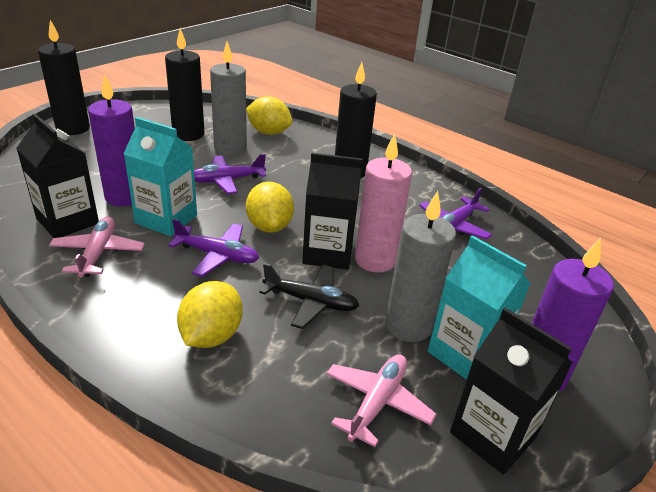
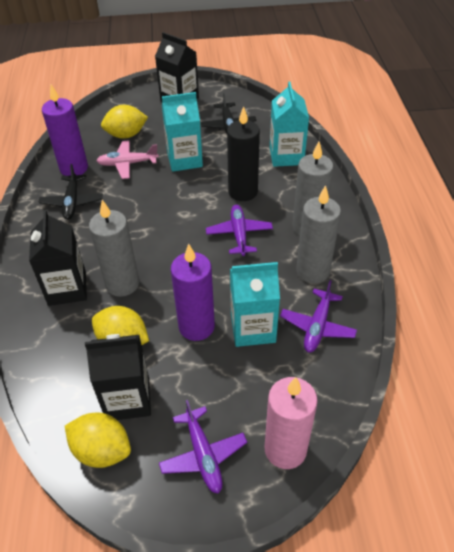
black candle: 3 -> 1
black plane: 1 -> 2
grey candle: 2 -> 3
pink plane: 2 -> 1
turquoise carton: 2 -> 3

